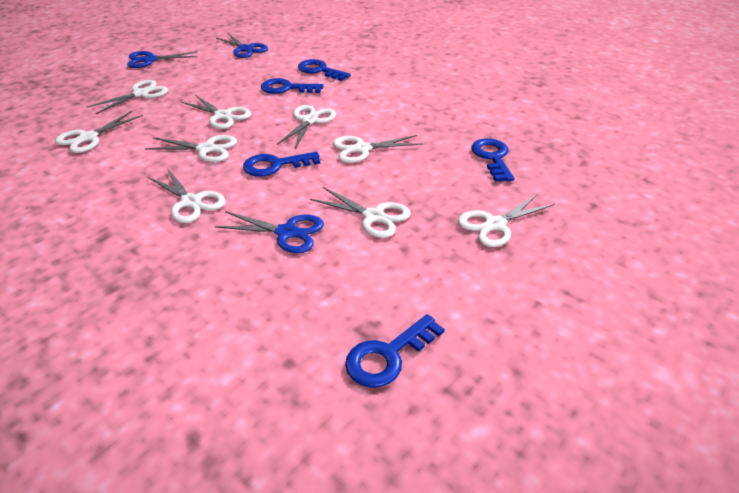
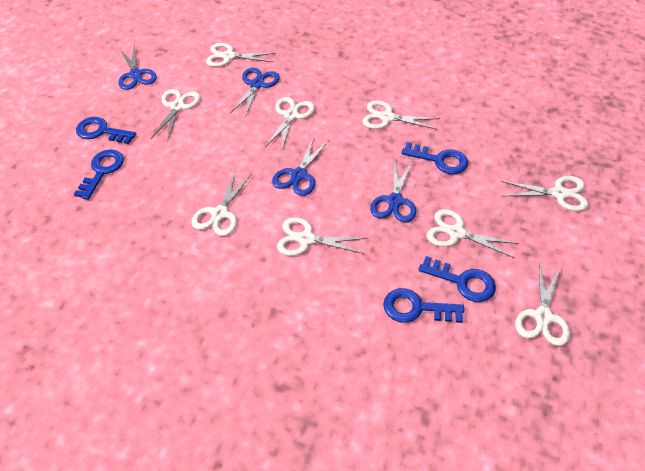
blue scissors: 3 -> 4

